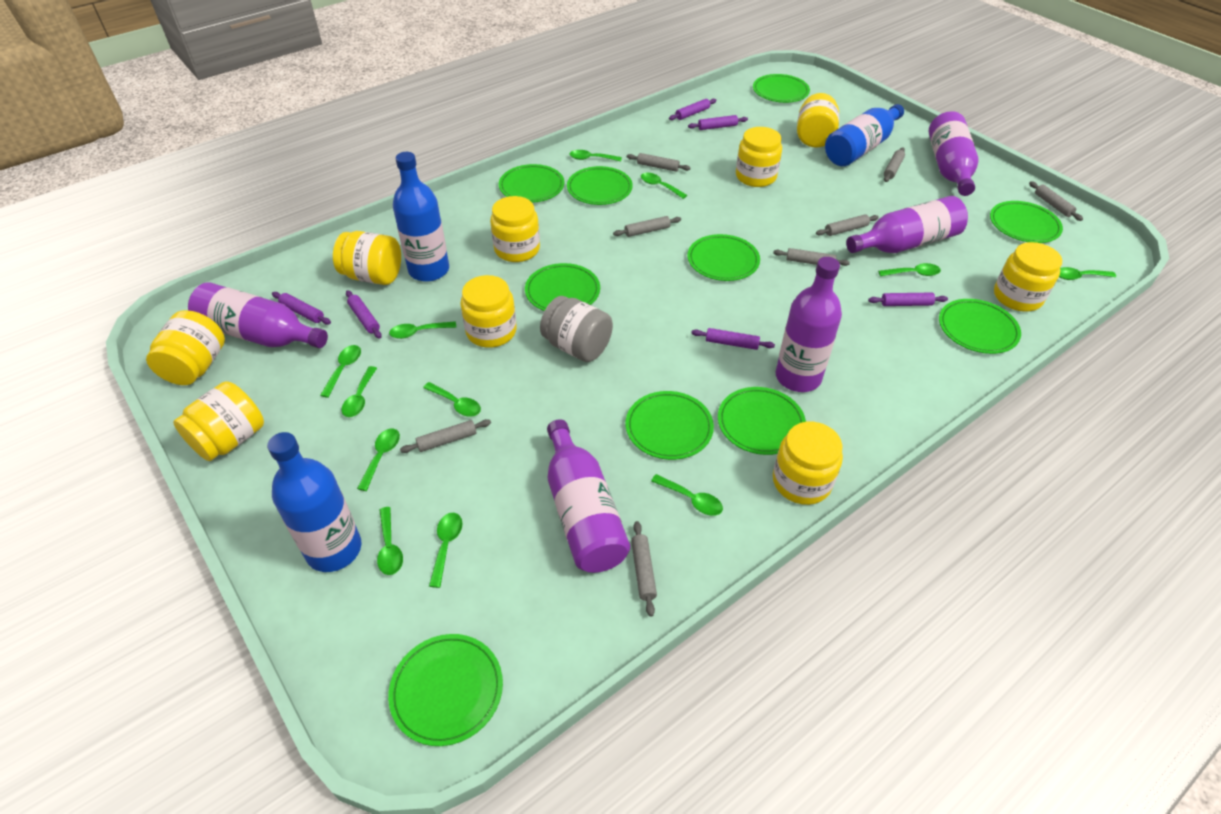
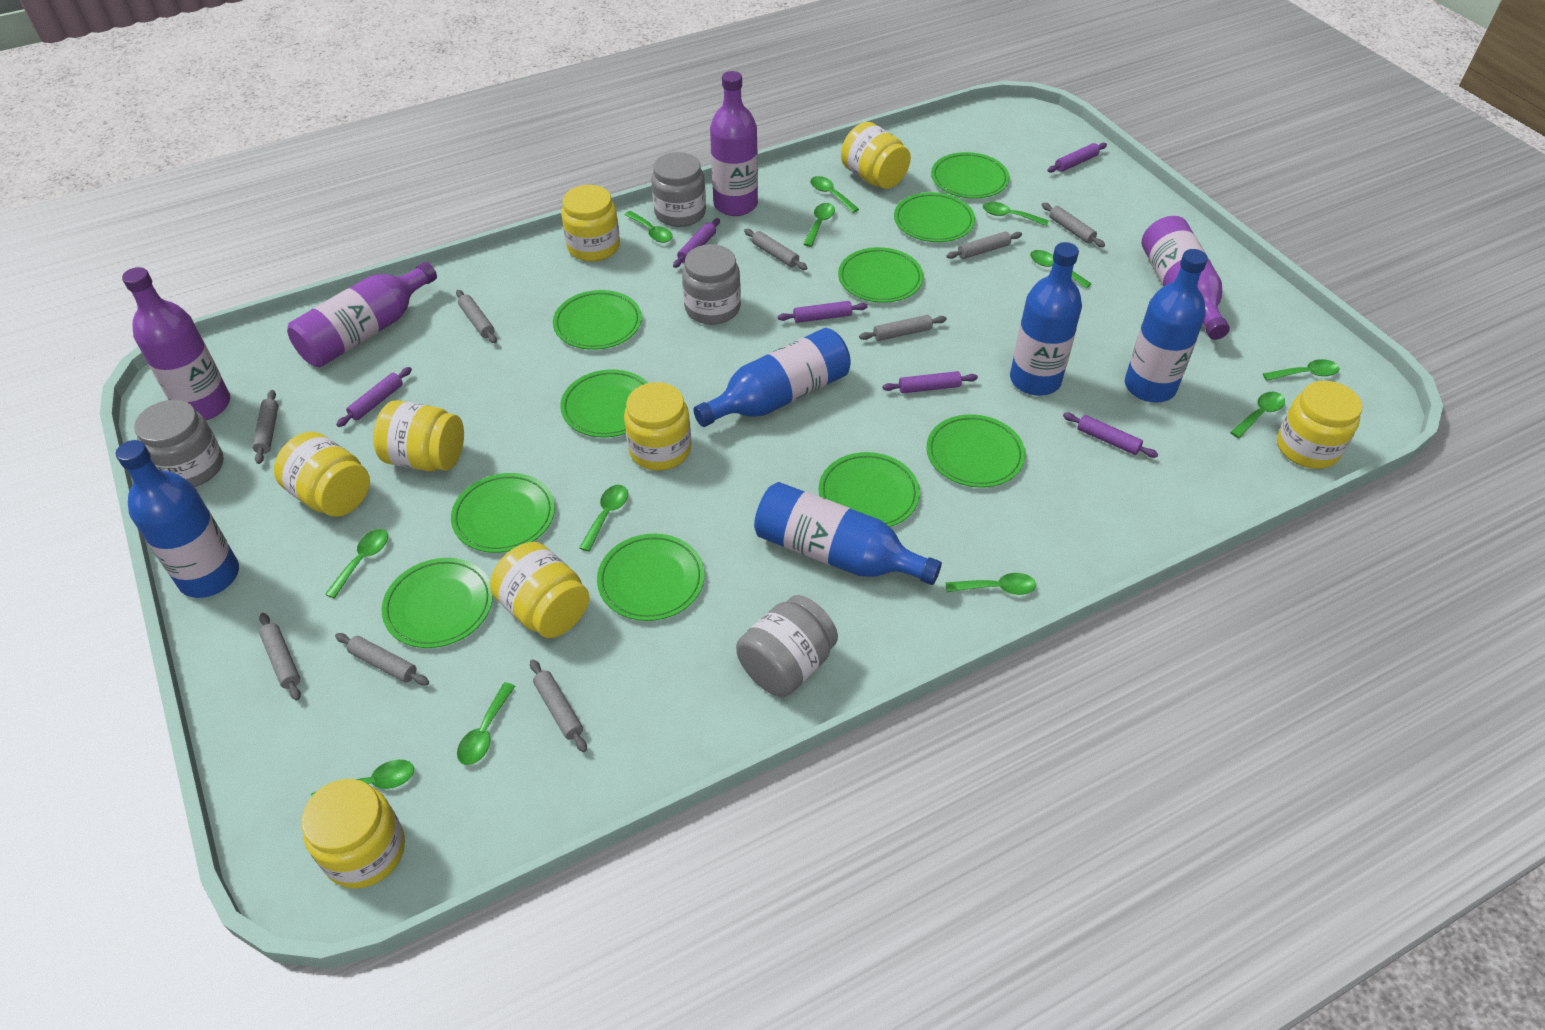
blue bottle: 3 -> 5
grey jar: 1 -> 4
grey rolling pin: 8 -> 9
purple bottle: 5 -> 4
yellow jar: 9 -> 8

